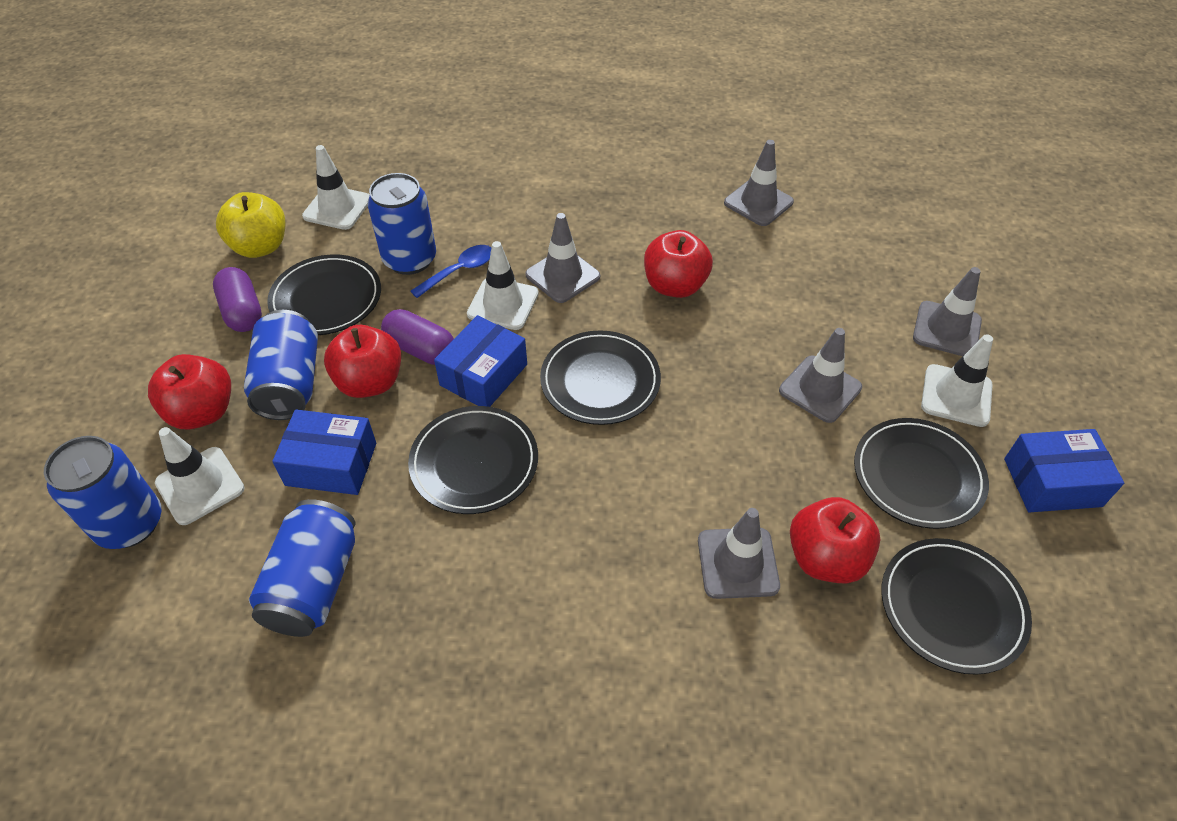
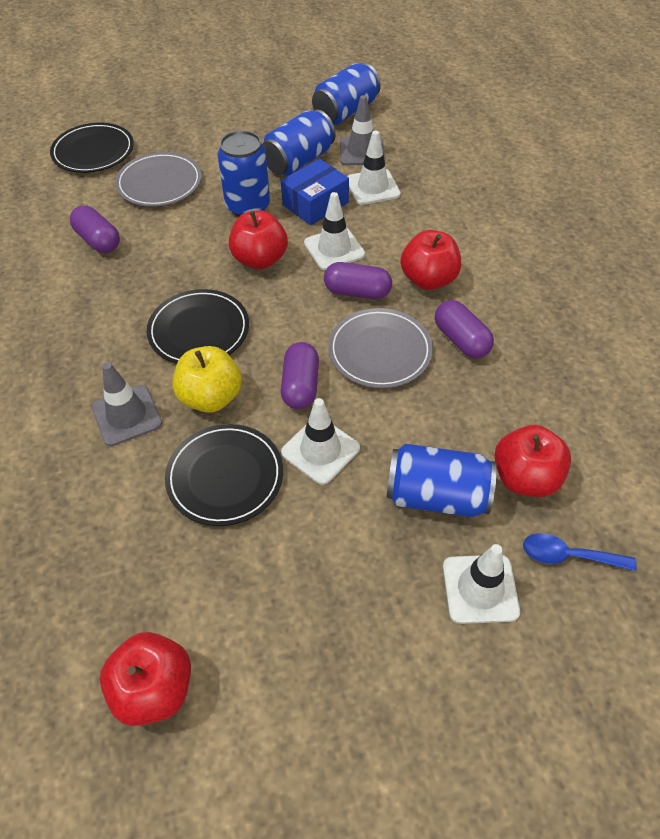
black plate: 5 -> 3
blue box: 3 -> 1
grey plate: 0 -> 2
grey traffic cone: 5 -> 2
purple capsule: 2 -> 4

